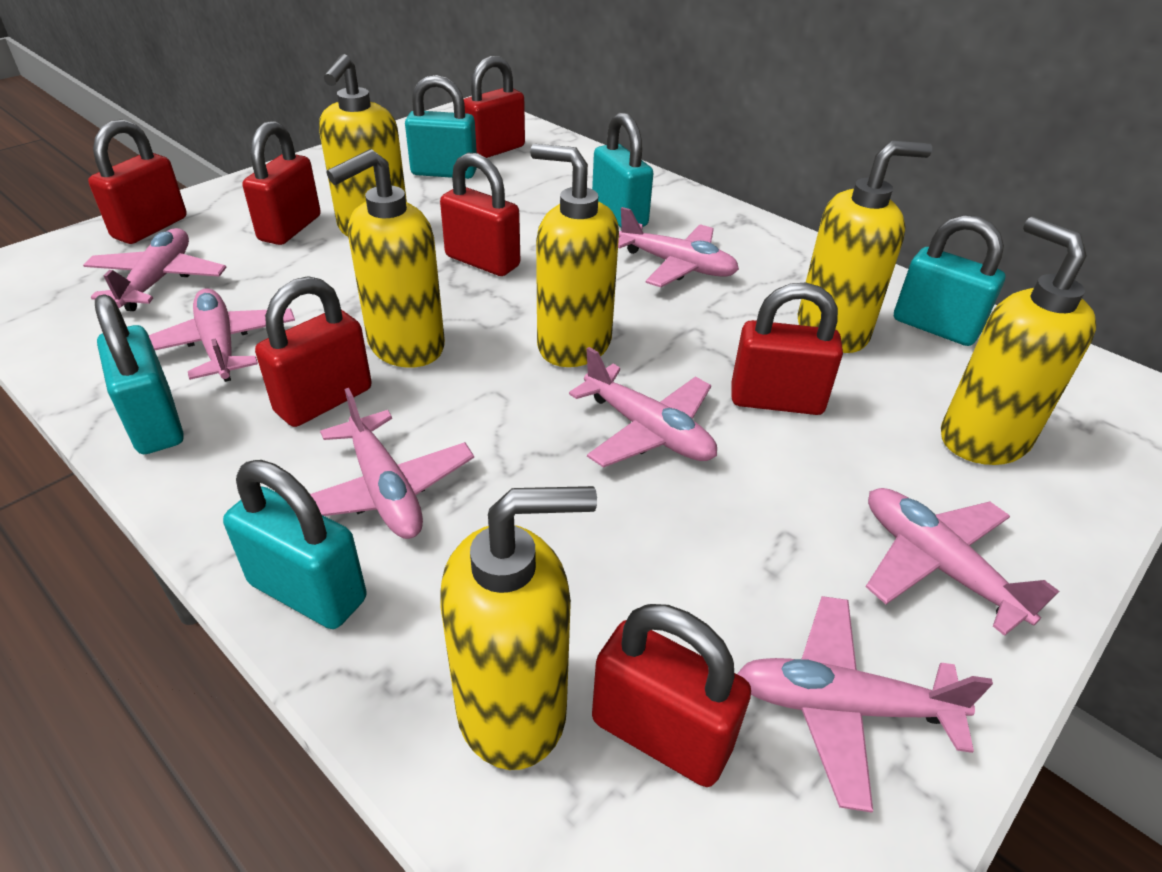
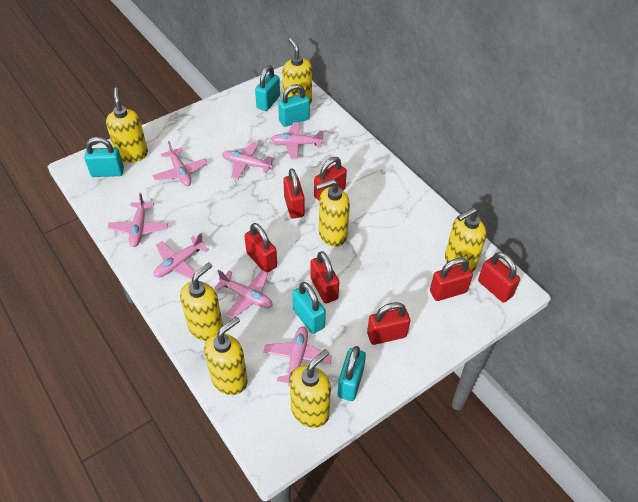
yellow soap dispenser: 6 -> 7

